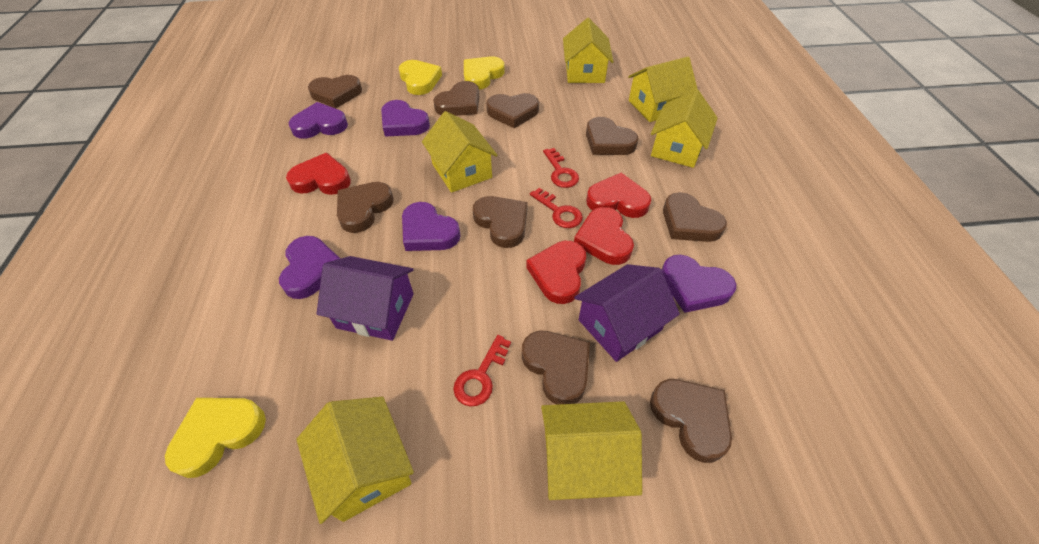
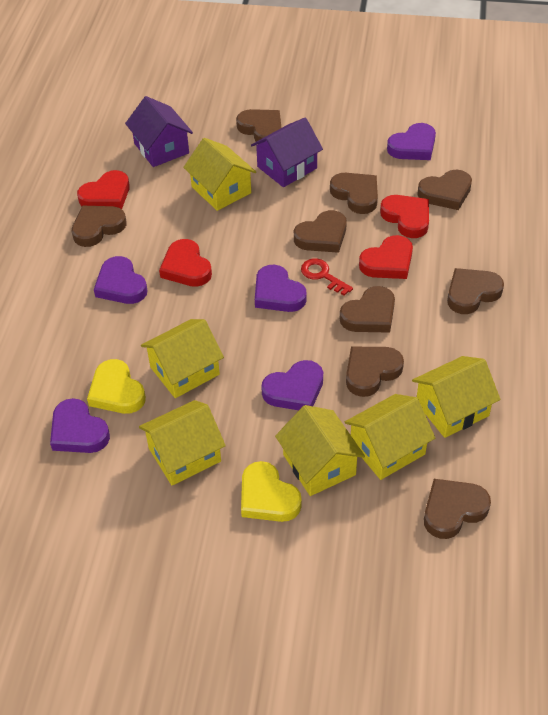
red key: 3 -> 1
yellow heart: 3 -> 2

